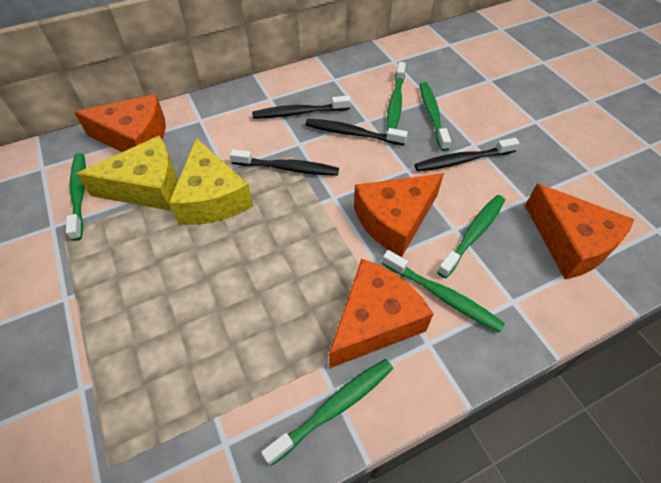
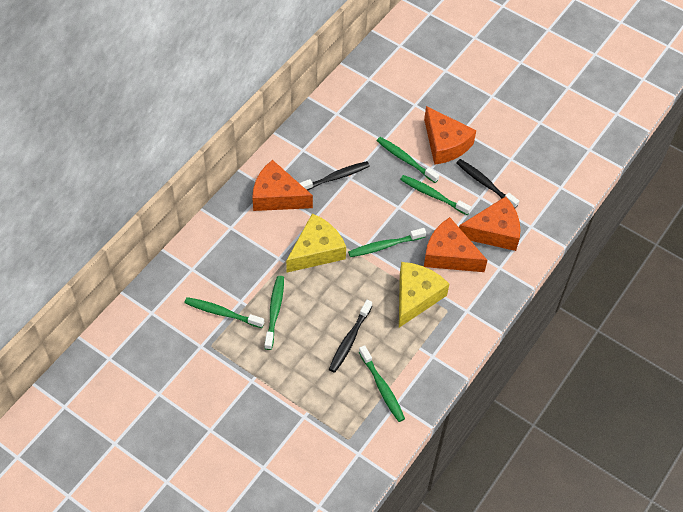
black toothbrush: 4 -> 3

